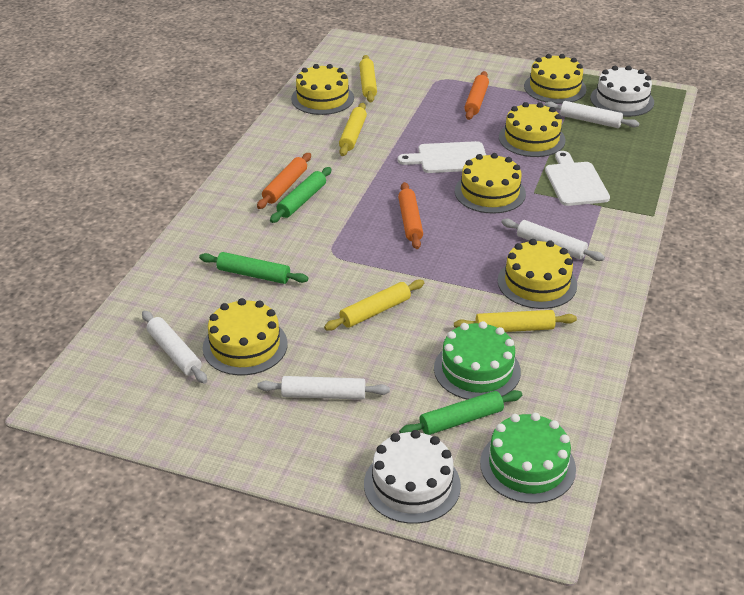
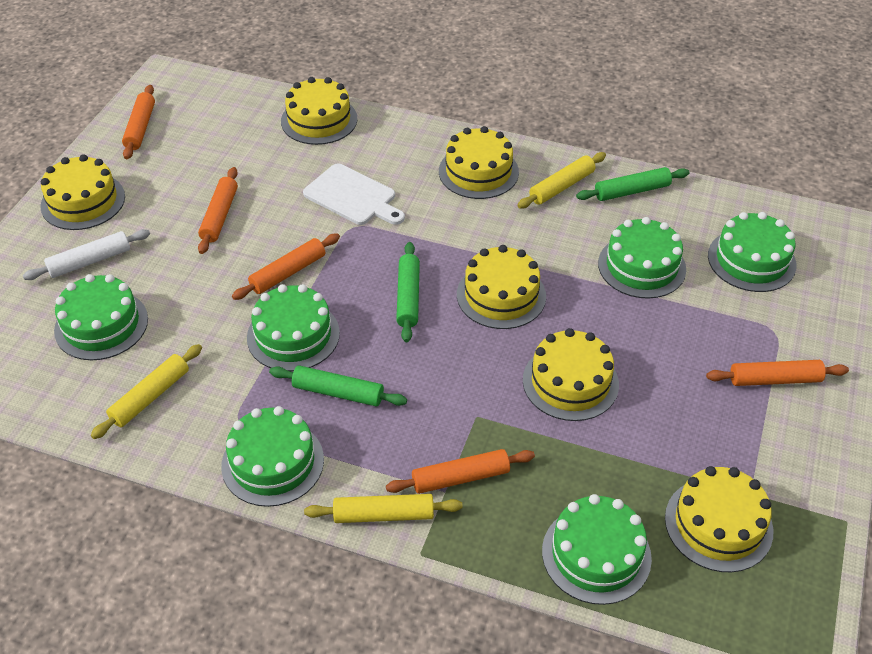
green cake: 2 -> 6
orange rolling pin: 3 -> 5
white cake: 2 -> 0
white cutting board: 2 -> 1
white rolling pin: 4 -> 1
yellow rolling pin: 4 -> 3

